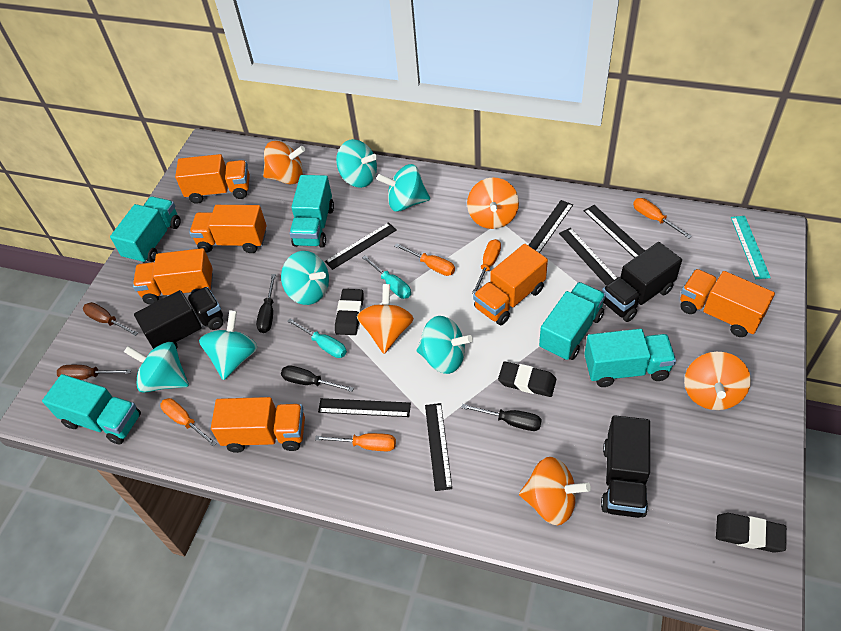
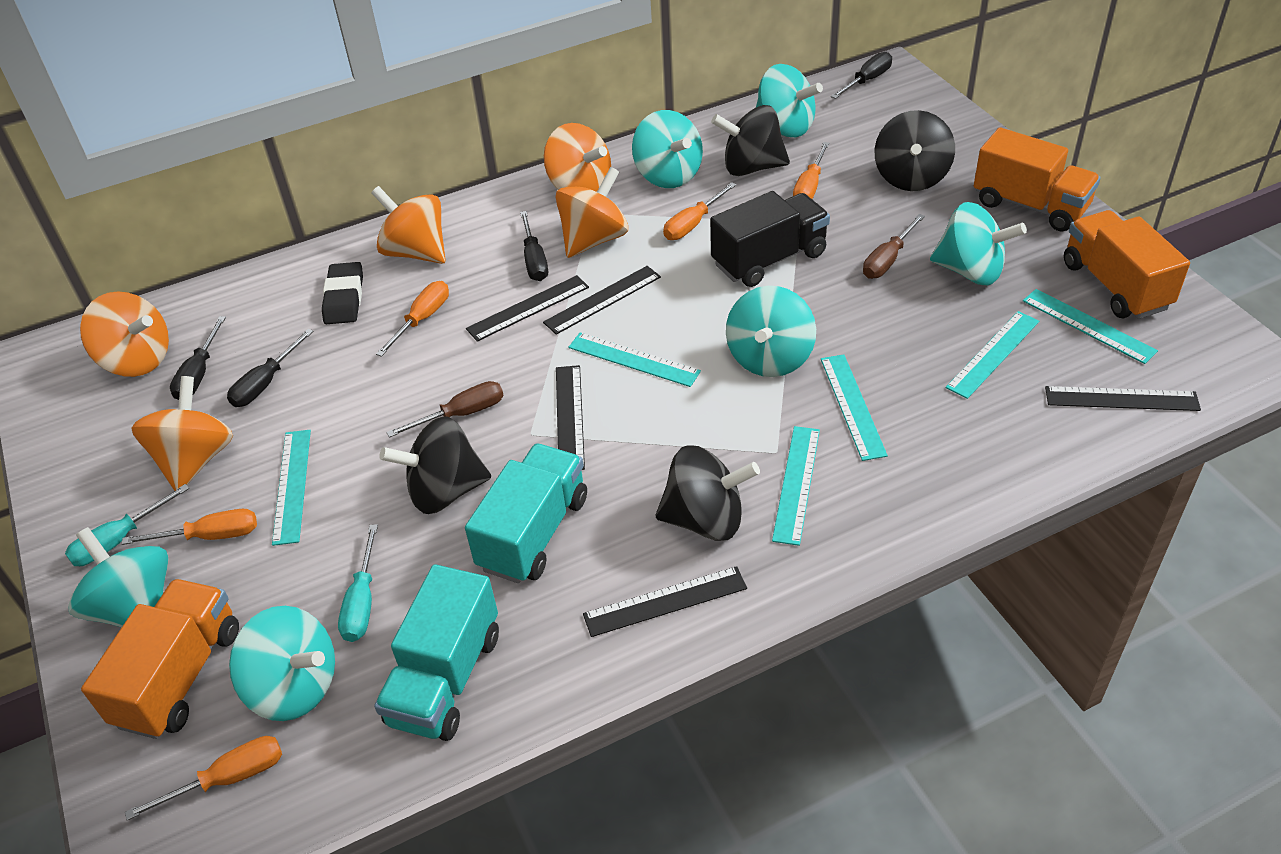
black eraser: 3 -> 1
black ruler: 6 -> 5
black screwdriver: 3 -> 4
black spinning top: 0 -> 4
black truck: 3 -> 1
orange truck: 6 -> 3
turquoise ruler: 1 -> 6
turquoise truck: 5 -> 2

